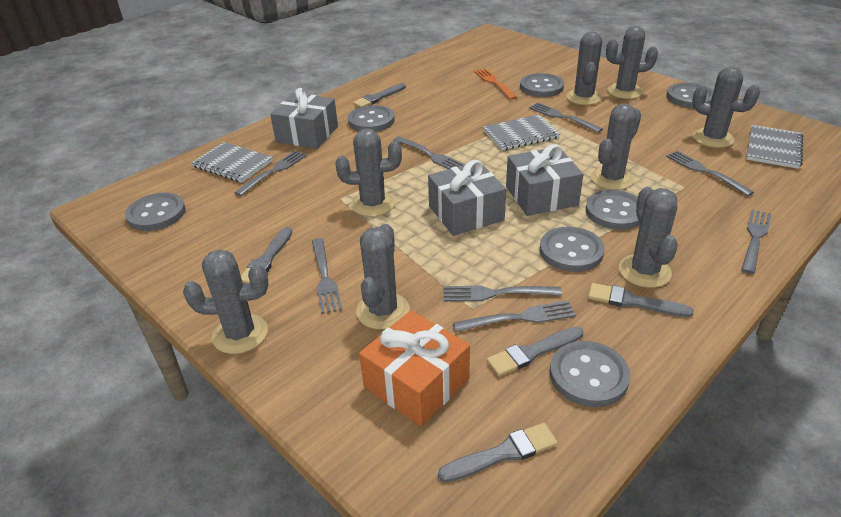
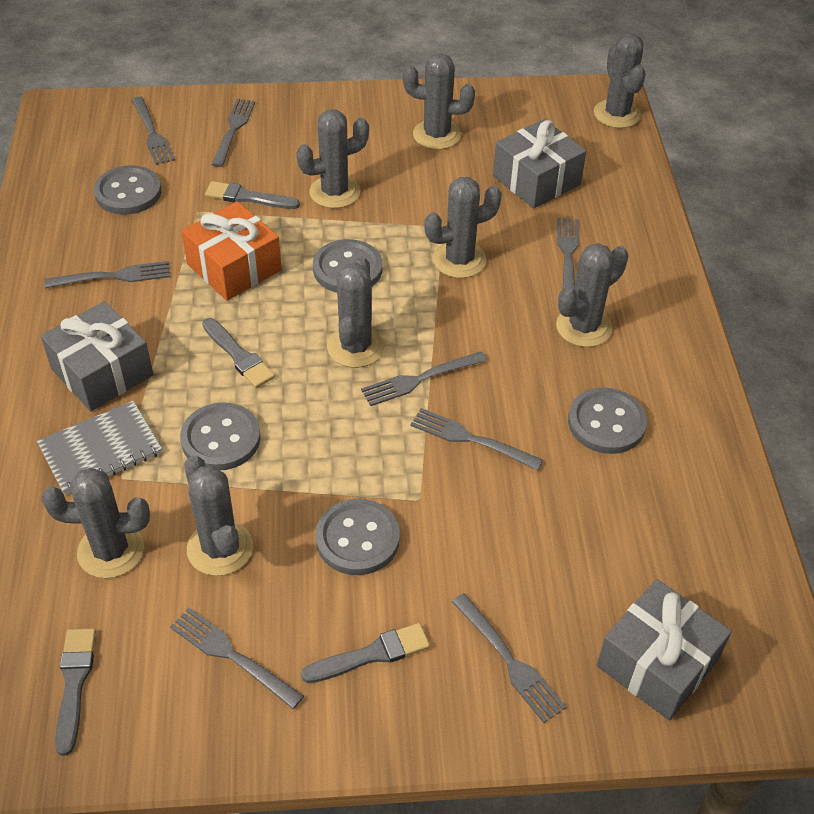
grey brush: 5 -> 4
grey button: 7 -> 5
grey notebook: 3 -> 1
orange fork: 1 -> 0

